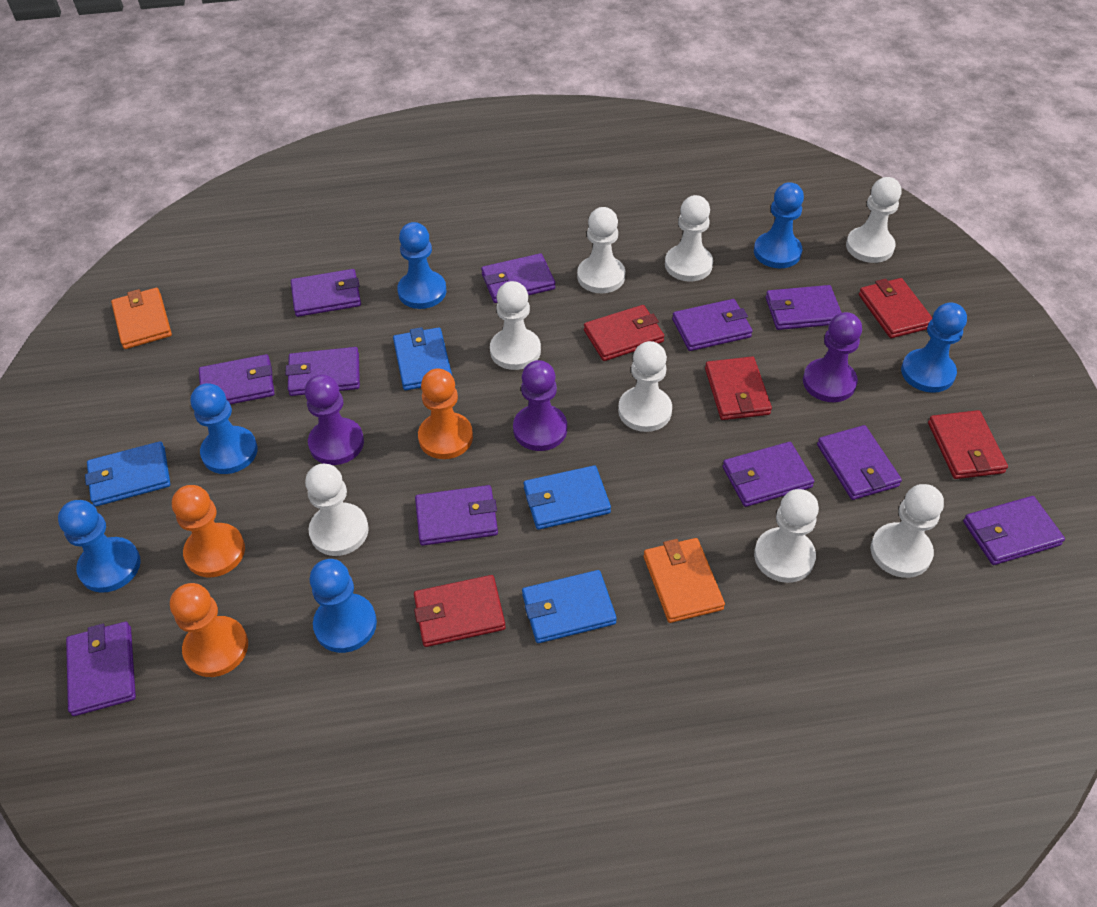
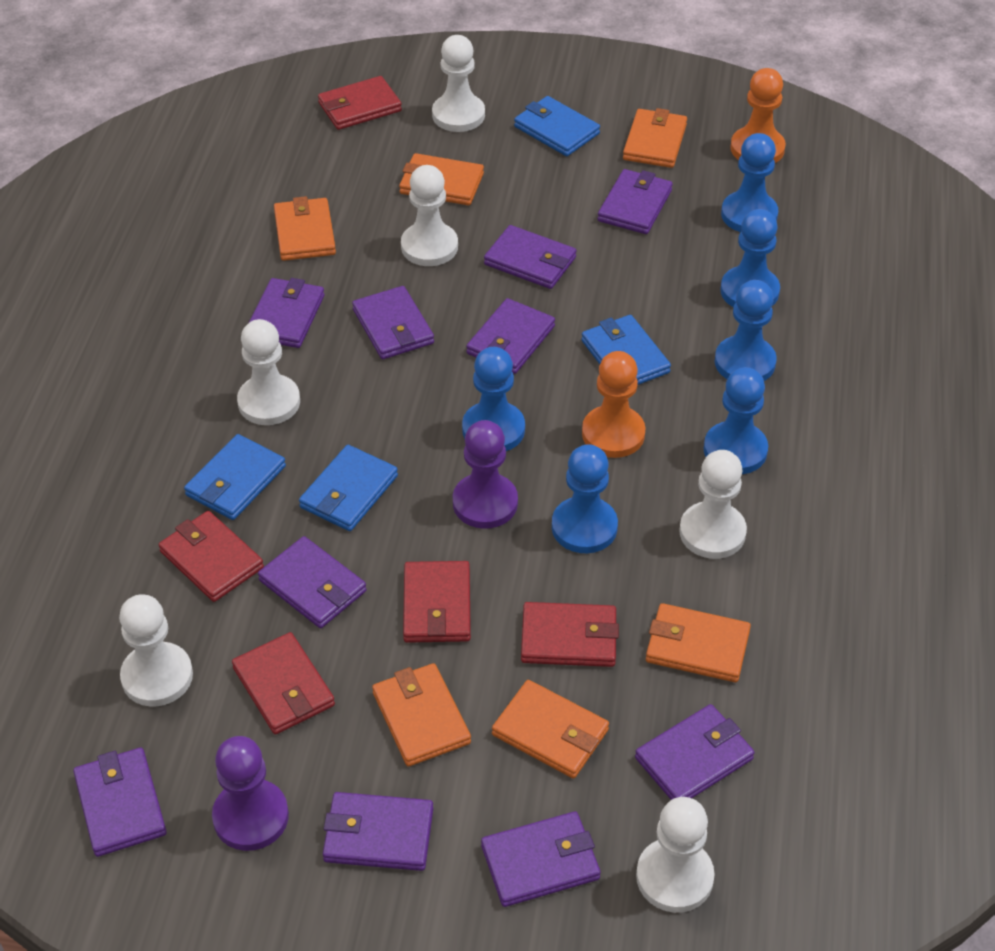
orange pawn: 3 -> 2
orange wallet: 2 -> 6
purple pawn: 3 -> 2
purple wallet: 11 -> 10
white pawn: 8 -> 6

